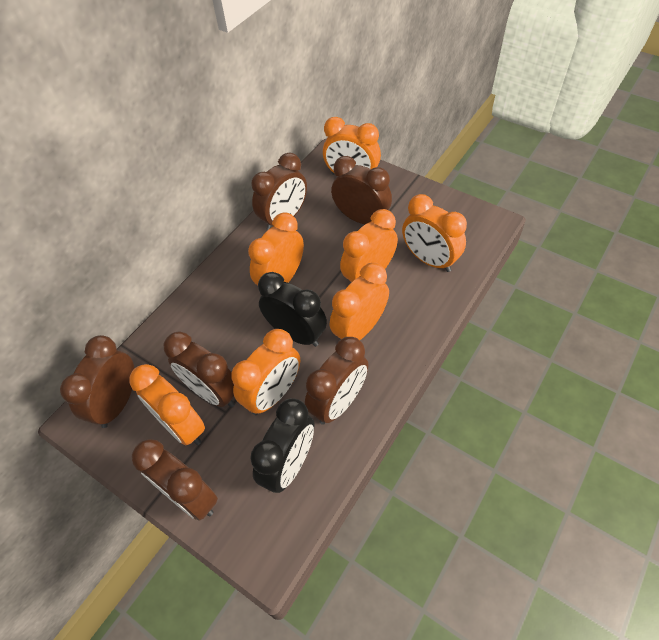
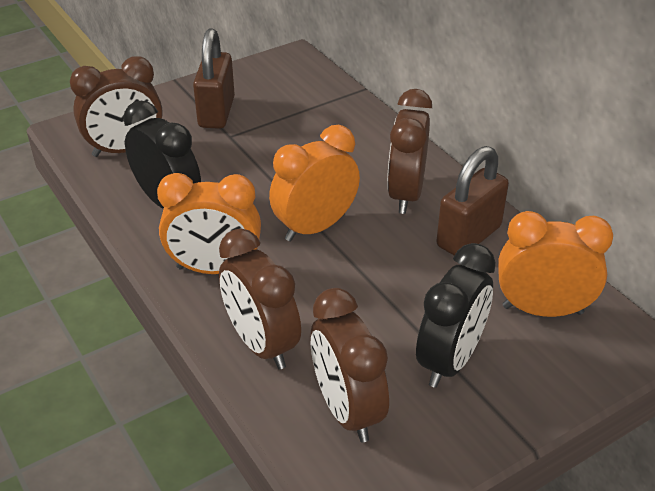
brown clock: 6 -> 4
brown padlock: 0 -> 2
orange clock: 7 -> 3

